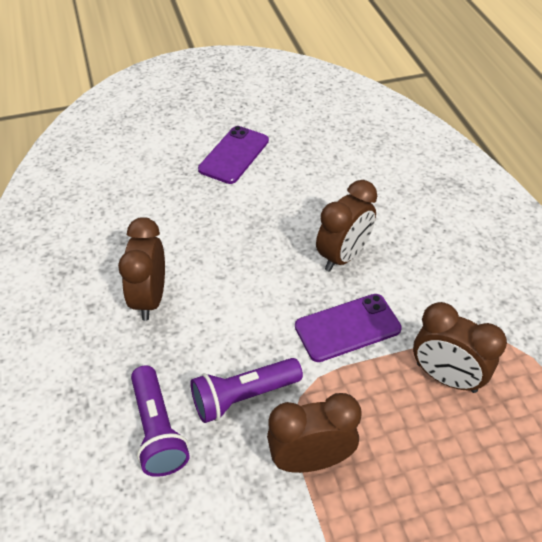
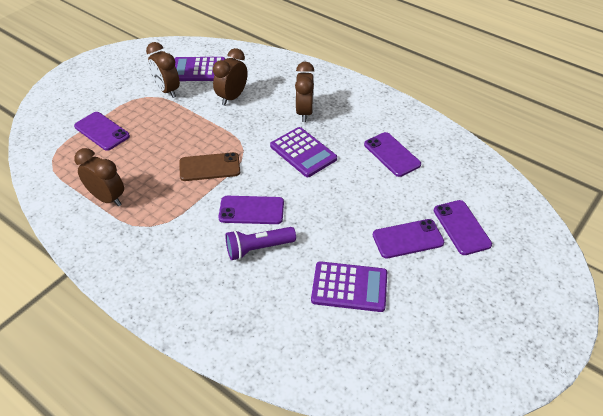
brown phone: 0 -> 1
purple calculator: 0 -> 3
purple flashlight: 2 -> 1
purple phone: 2 -> 5

